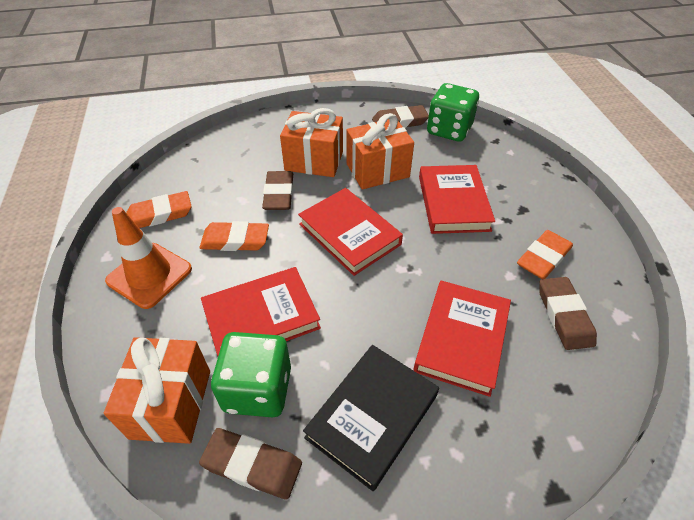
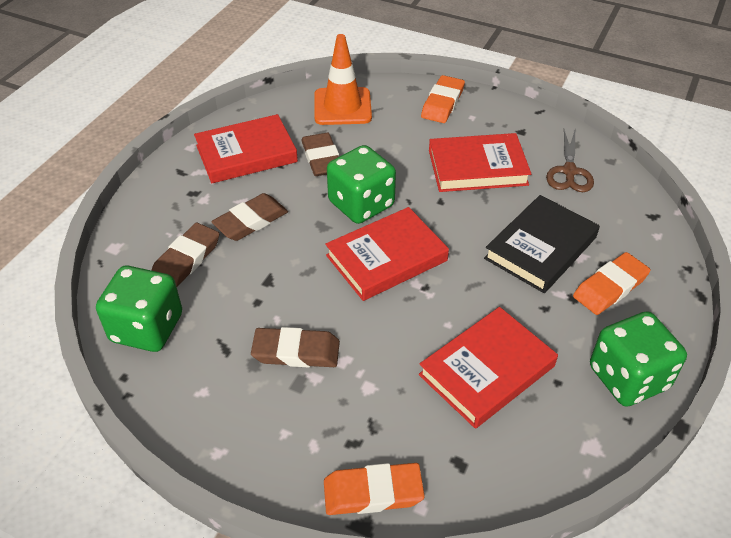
brown scissors: 0 -> 1
green dice: 2 -> 3
orange gift: 3 -> 0

